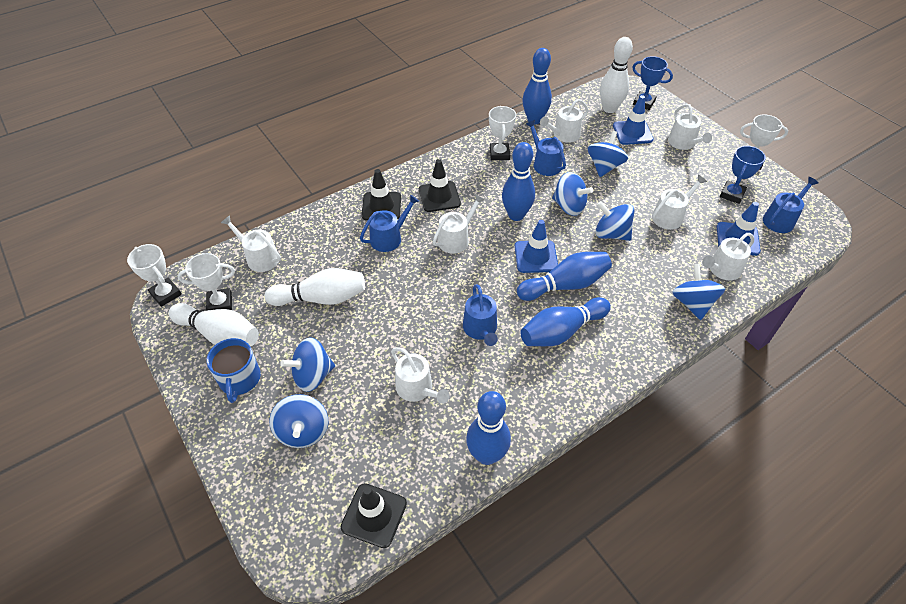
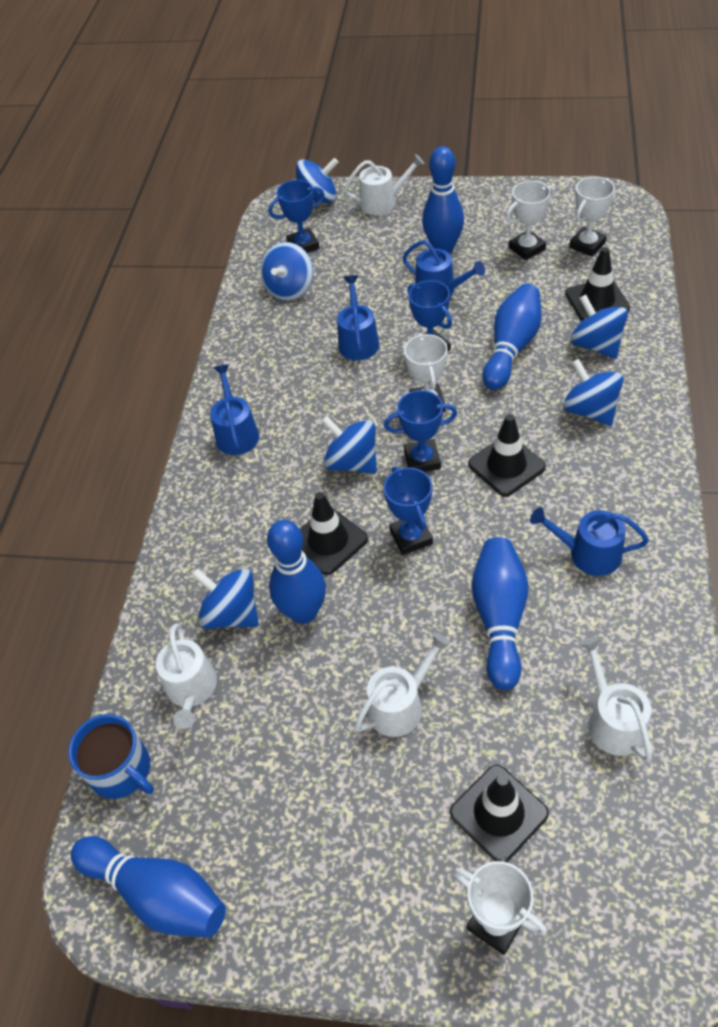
black traffic cone: 3 -> 4
blue traffic cone: 3 -> 0
blue trophy: 2 -> 4
white bowling pin: 3 -> 0
white watering can: 7 -> 4

